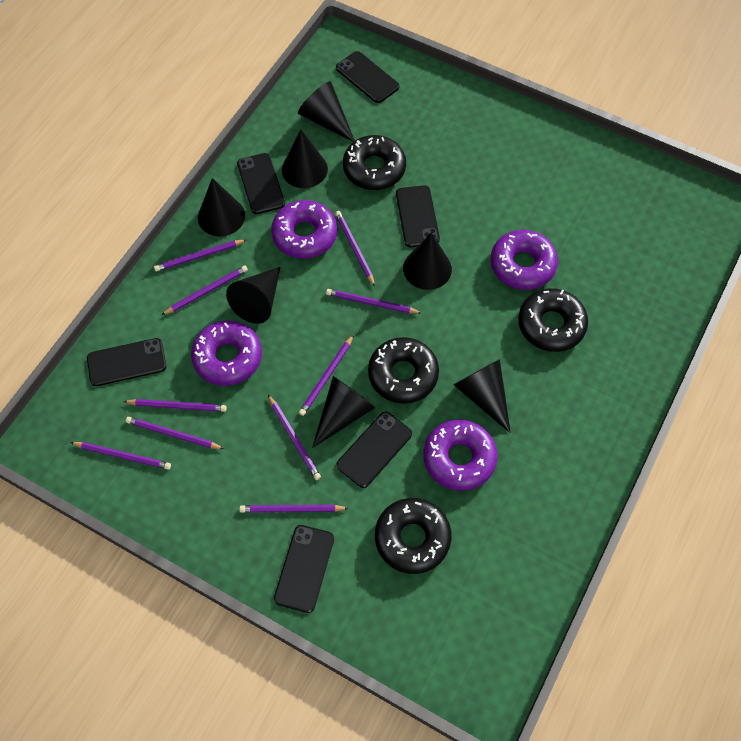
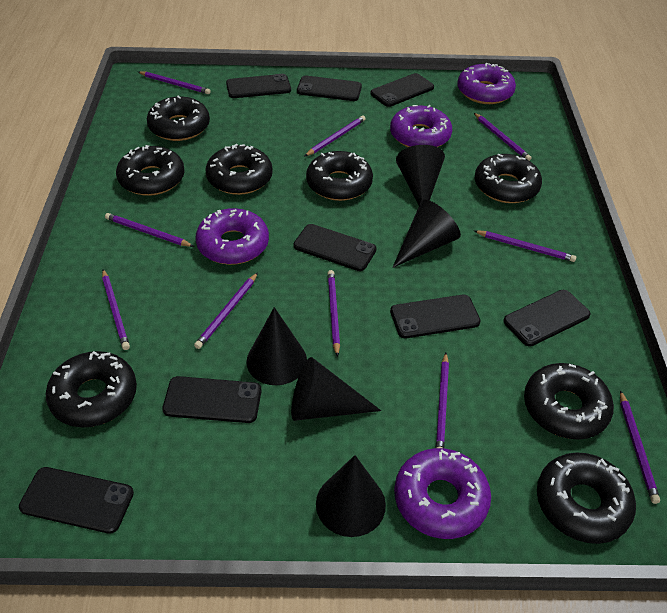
black cone: 7 -> 5
black donut: 4 -> 8
black phone: 6 -> 8

